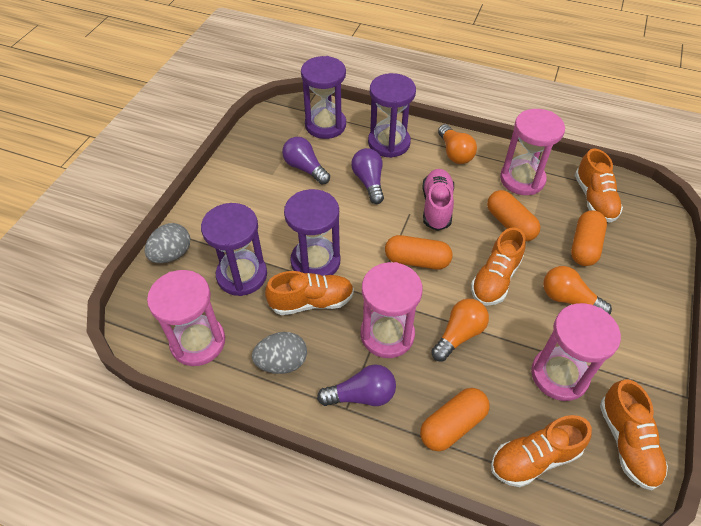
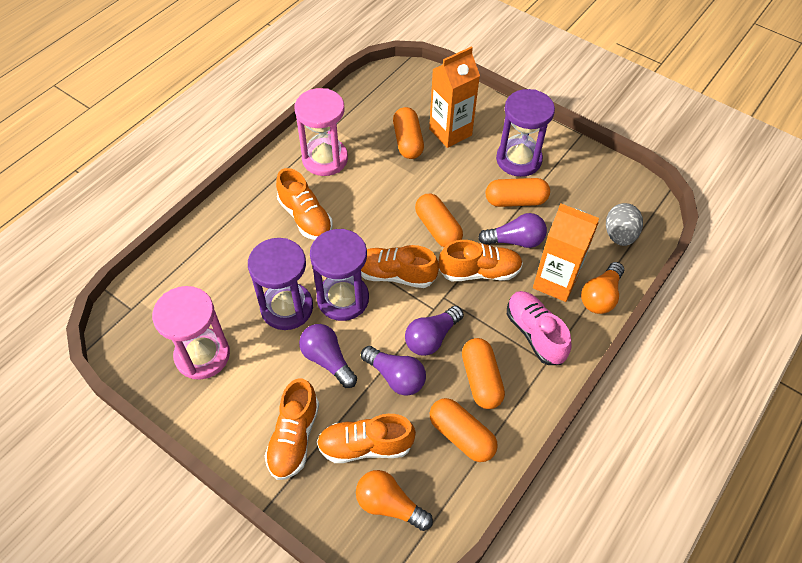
grey egg: 2 -> 1
orange capsule: 4 -> 5
orange carton: 0 -> 2
orange light bulb: 3 -> 2
pink hourglass: 4 -> 2
purple hourglass: 4 -> 3
purple light bulb: 3 -> 4

